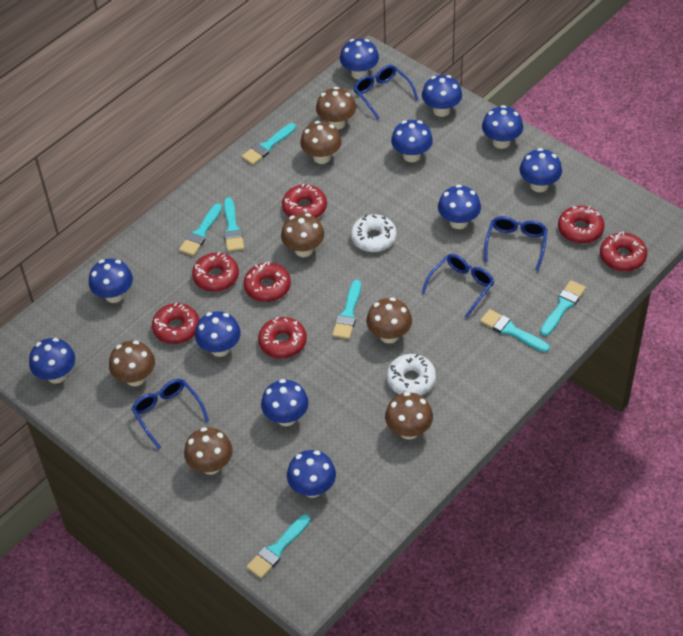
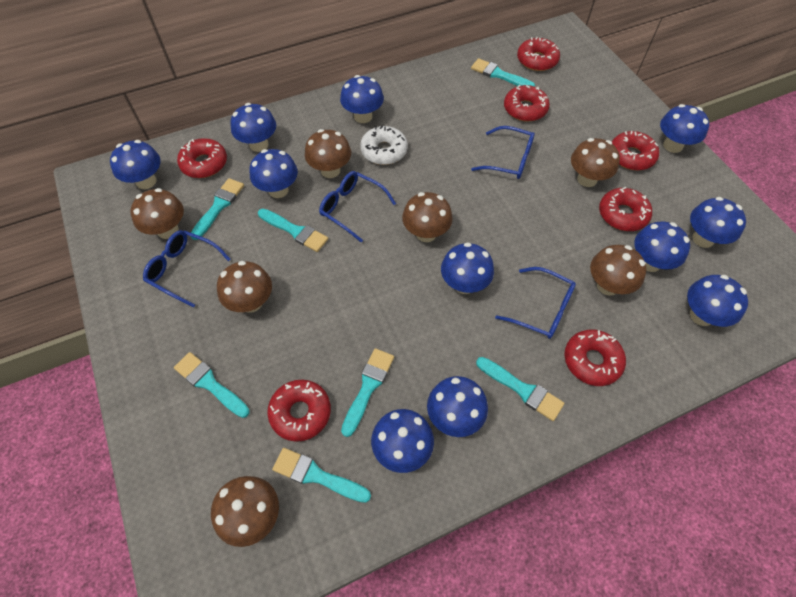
white donut: 2 -> 1

